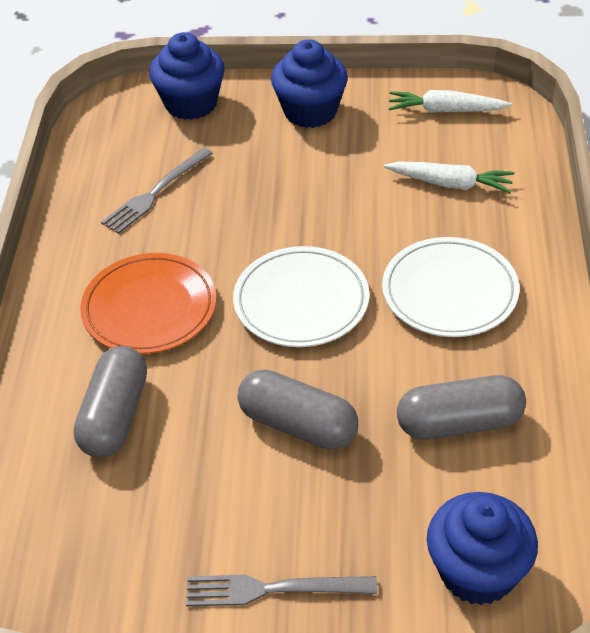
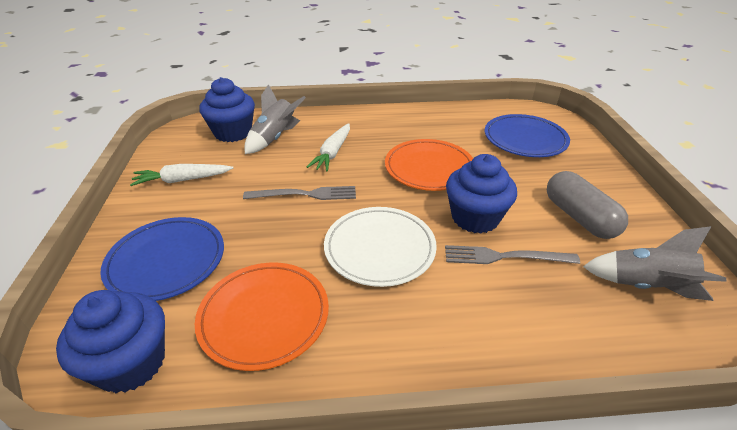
blue plate: 0 -> 2
grey capsule: 3 -> 1
grey rocket: 0 -> 2
orange plate: 1 -> 2
white plate: 2 -> 1

